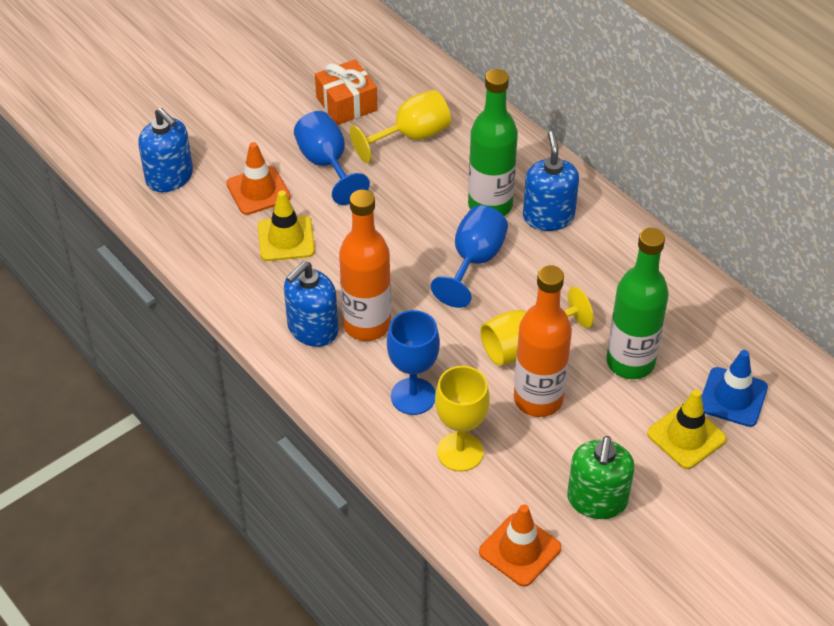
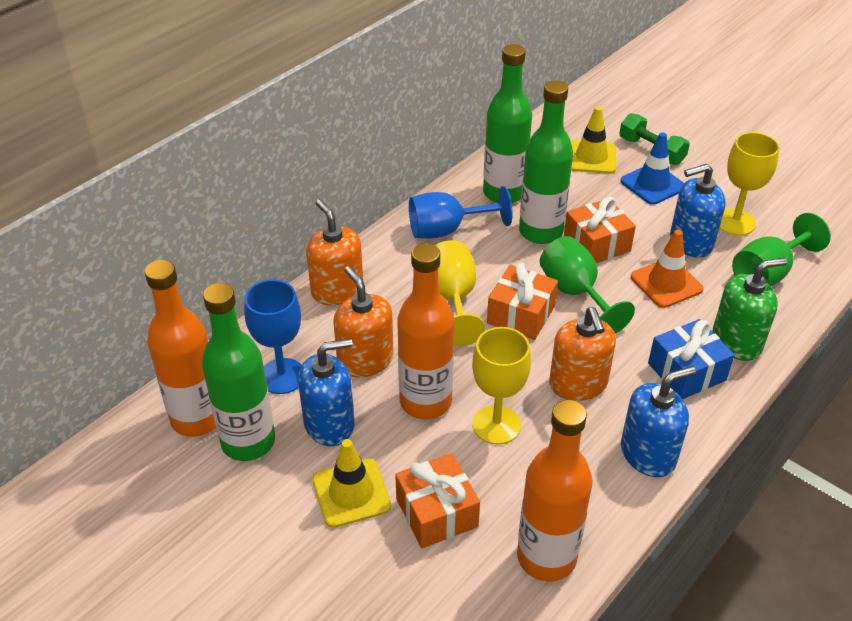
blue gift: 0 -> 1
blue goblet: 3 -> 2
green bottle: 2 -> 3
green dumbbell: 0 -> 1
green goblet: 0 -> 2
orange bottle: 2 -> 3
orange gift: 1 -> 3
orange soap dispenser: 0 -> 3
orange traffic cone: 2 -> 1

